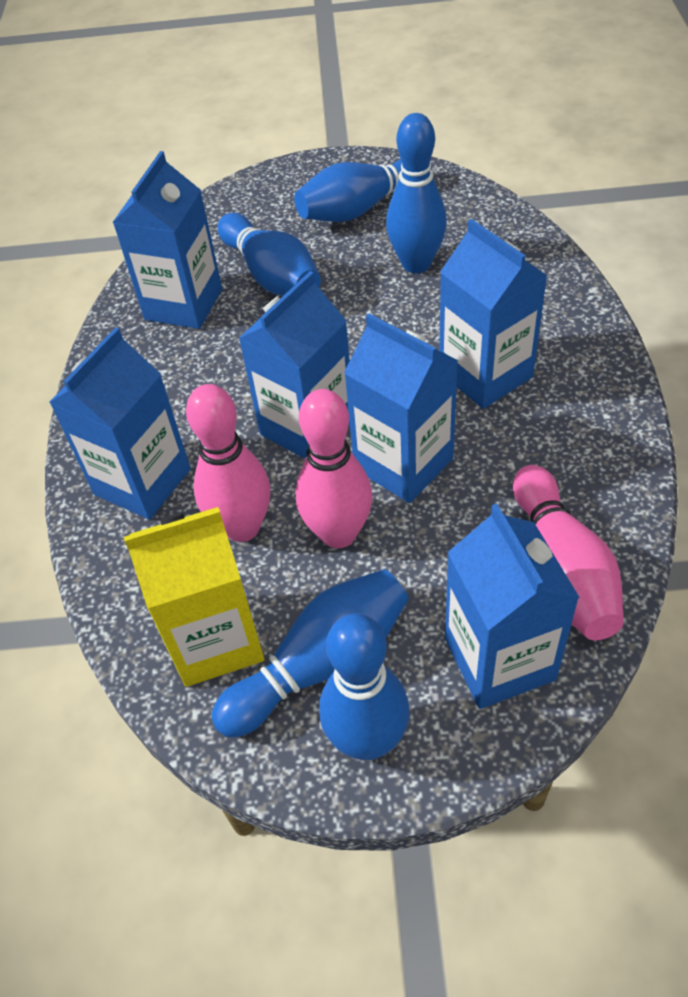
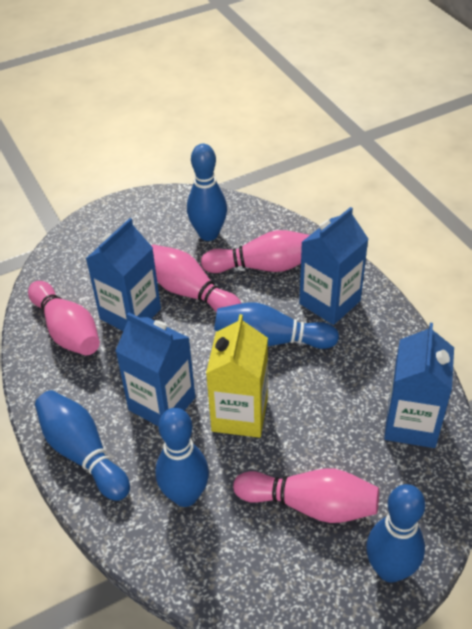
blue carton: 6 -> 4
pink bowling pin: 3 -> 4

